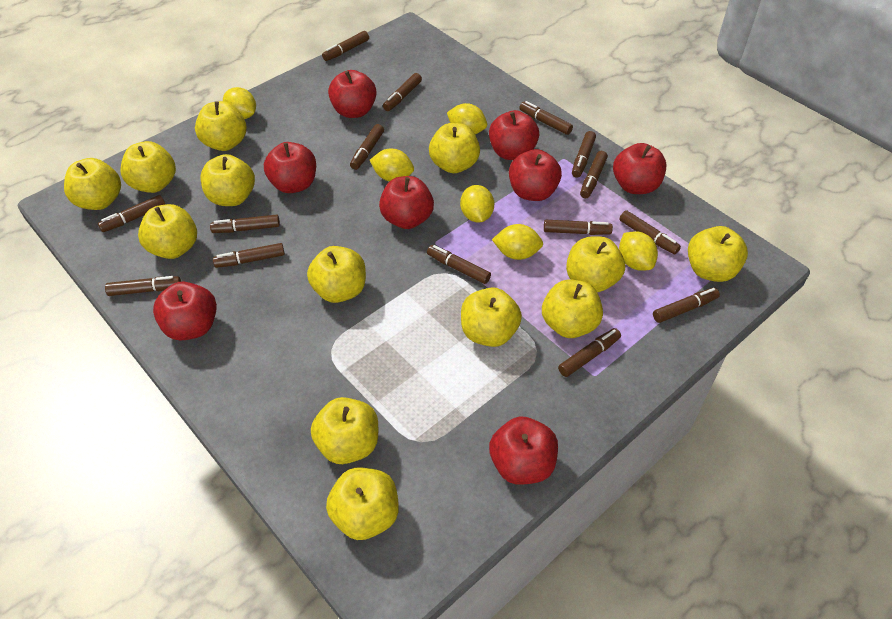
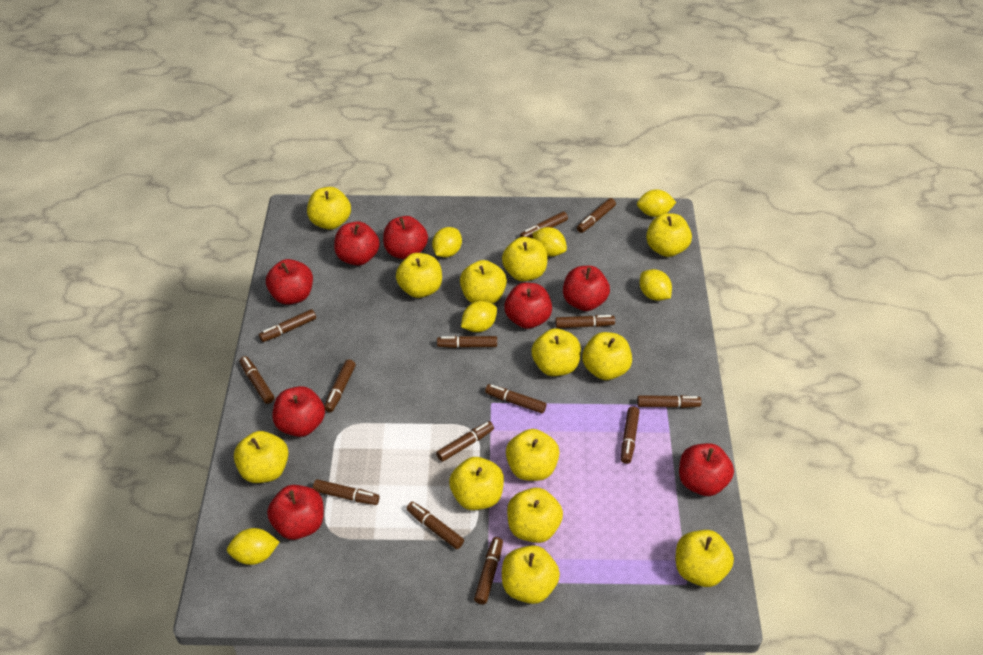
brown marker: 15 -> 14

